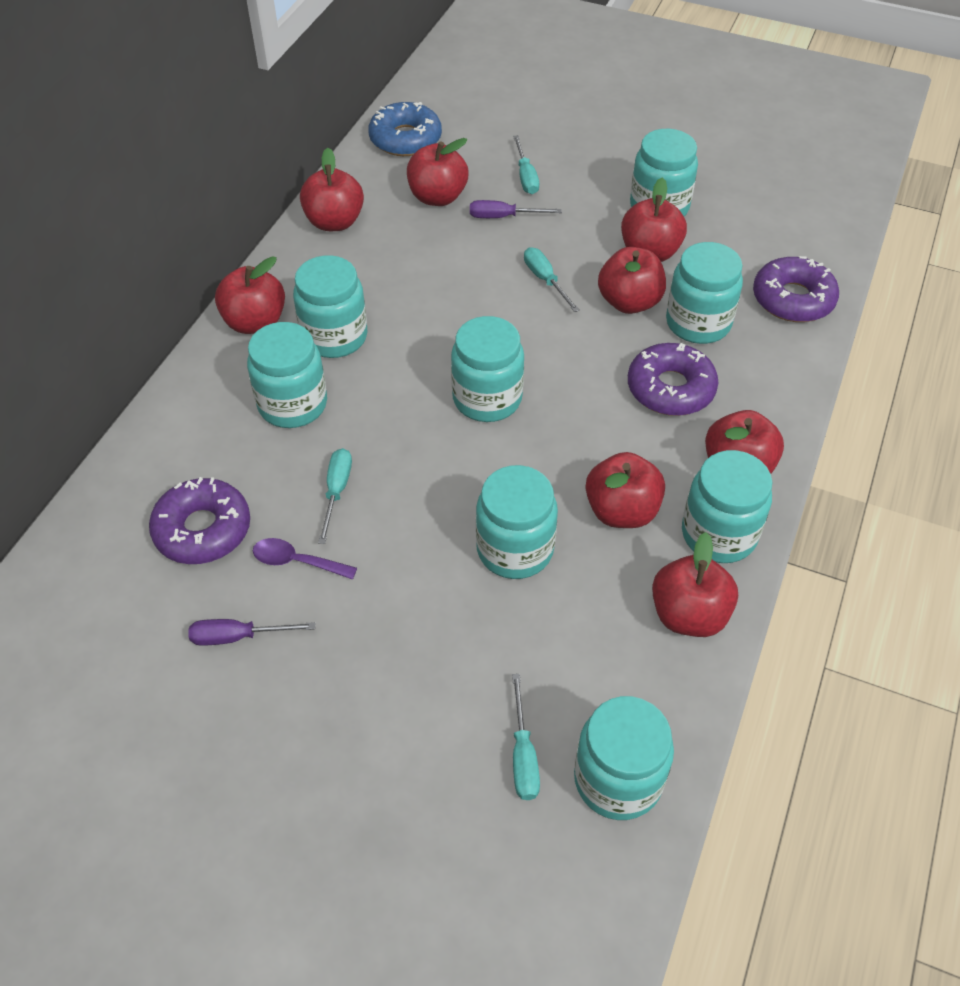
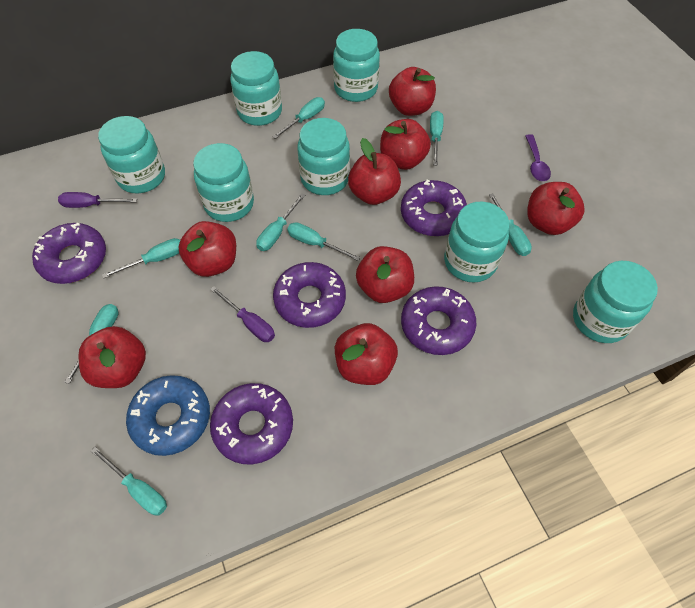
purple donut: 3 -> 5
turquoise jar: 8 -> 7
turquoise screwdriver: 4 -> 8

